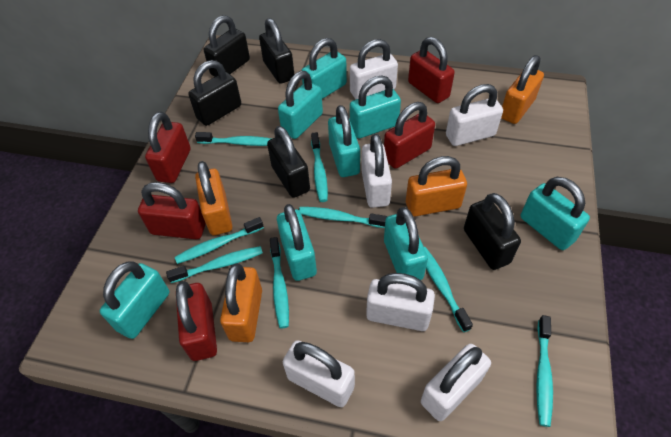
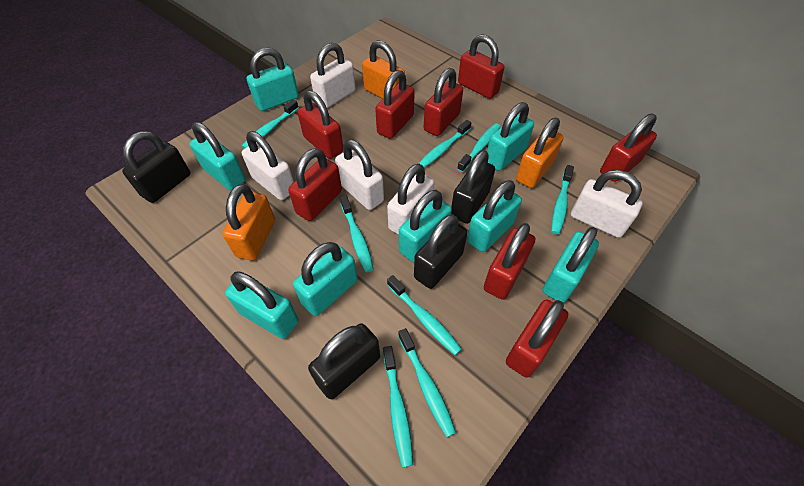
black padlock: 5 -> 4
orange padlock: 4 -> 3
red padlock: 5 -> 8
white padlock: 6 -> 5

